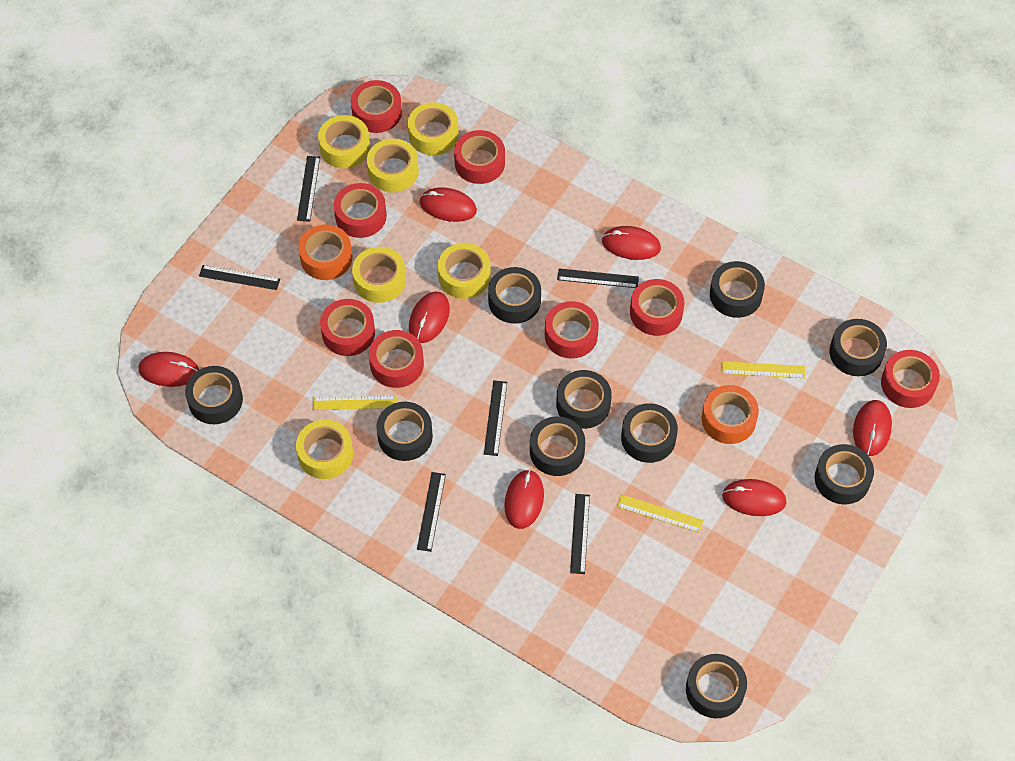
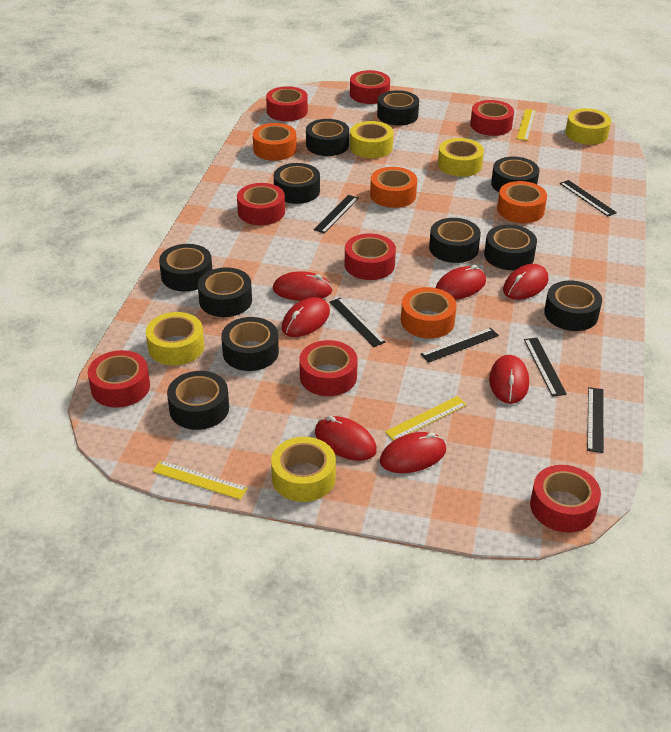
black tape: 10 -> 11
orange tape: 2 -> 4
yellow tape: 6 -> 5

